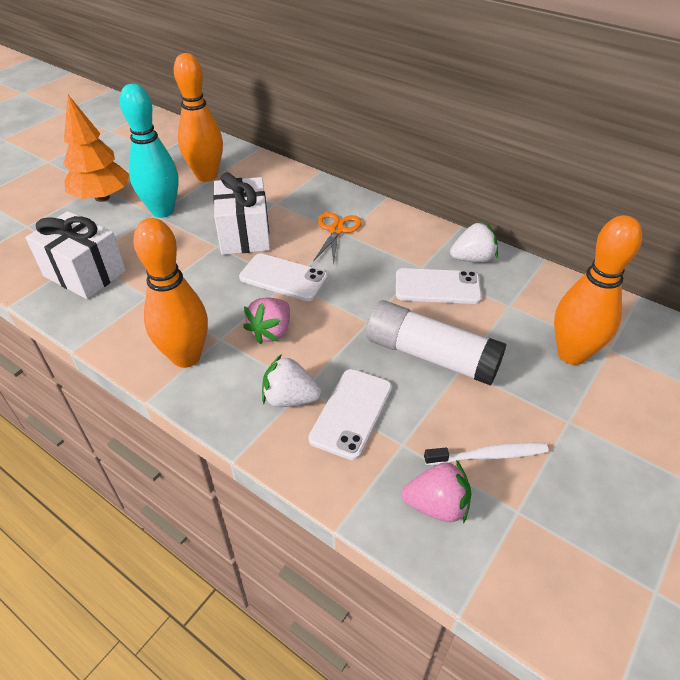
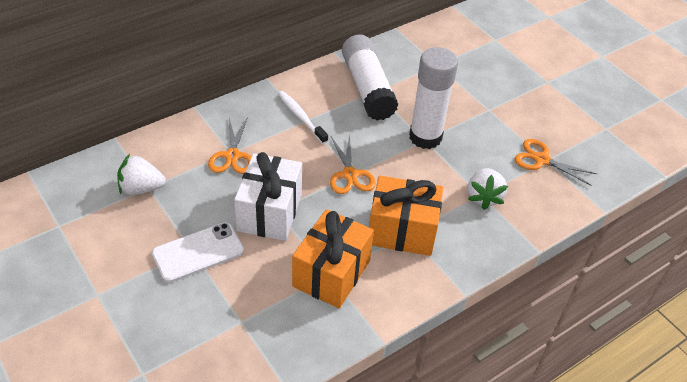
orange bowling pin: 3 -> 0
orange gift: 0 -> 2
orange scissors: 1 -> 3
orange tree: 1 -> 0
pink strawberry: 2 -> 0
turquoise bowling pin: 1 -> 0
white gift: 2 -> 1
white glue stick: 1 -> 2
white phone: 3 -> 1

